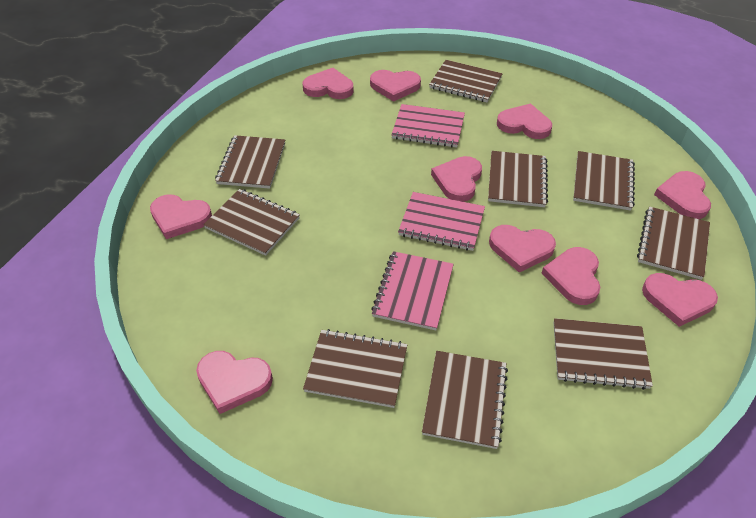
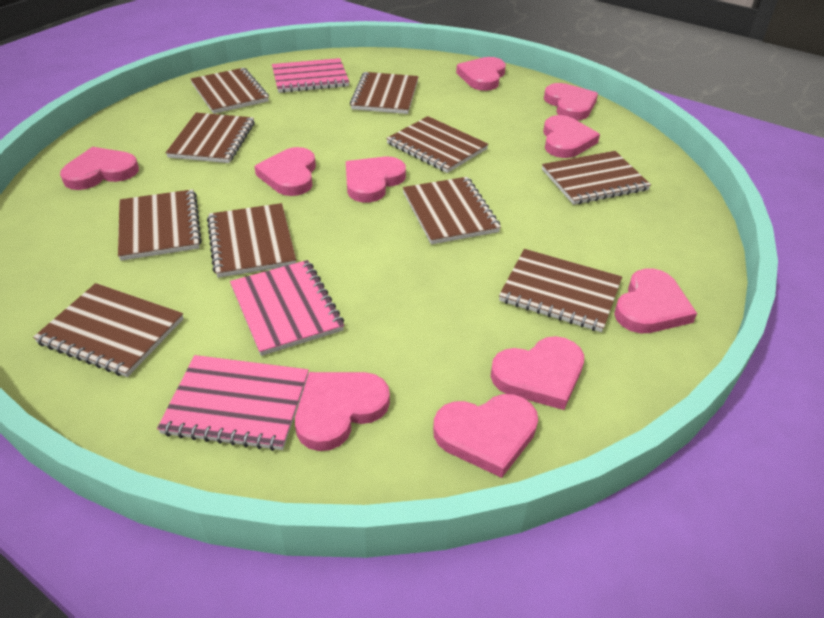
brown notebook: 9 -> 10

